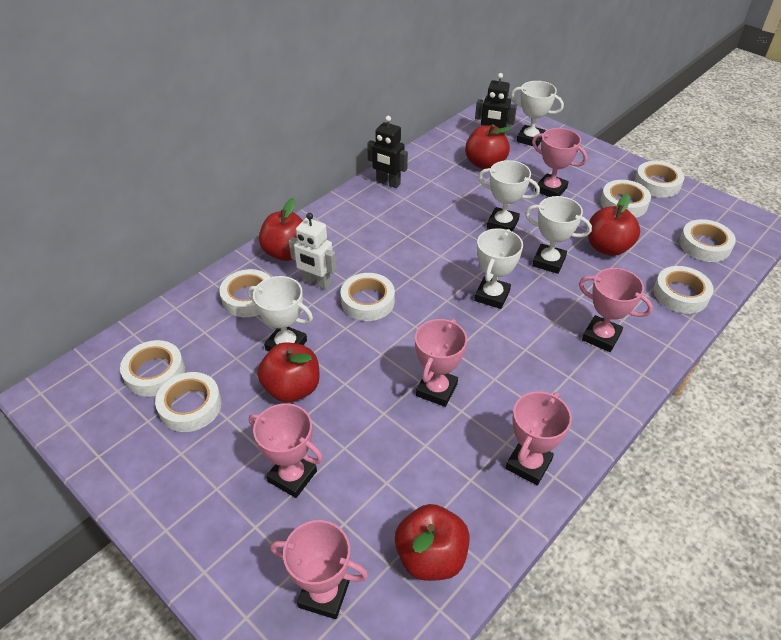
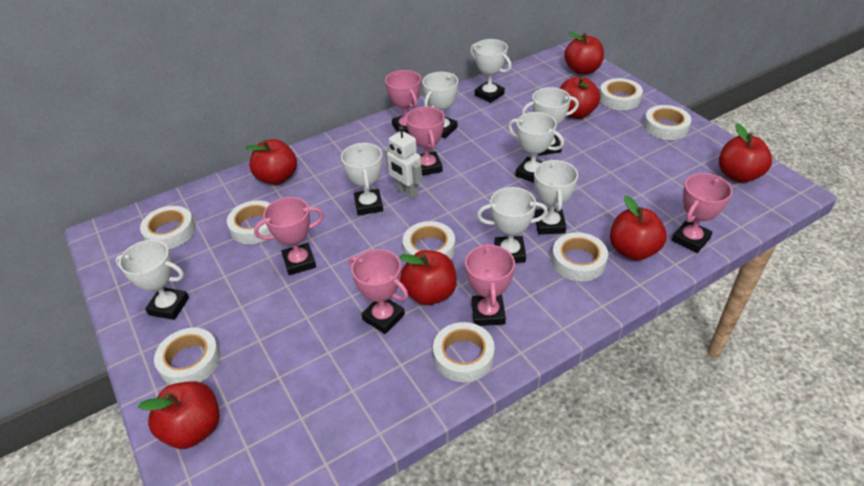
black robot: 2 -> 0
red apple: 5 -> 7
white trophy: 5 -> 8

